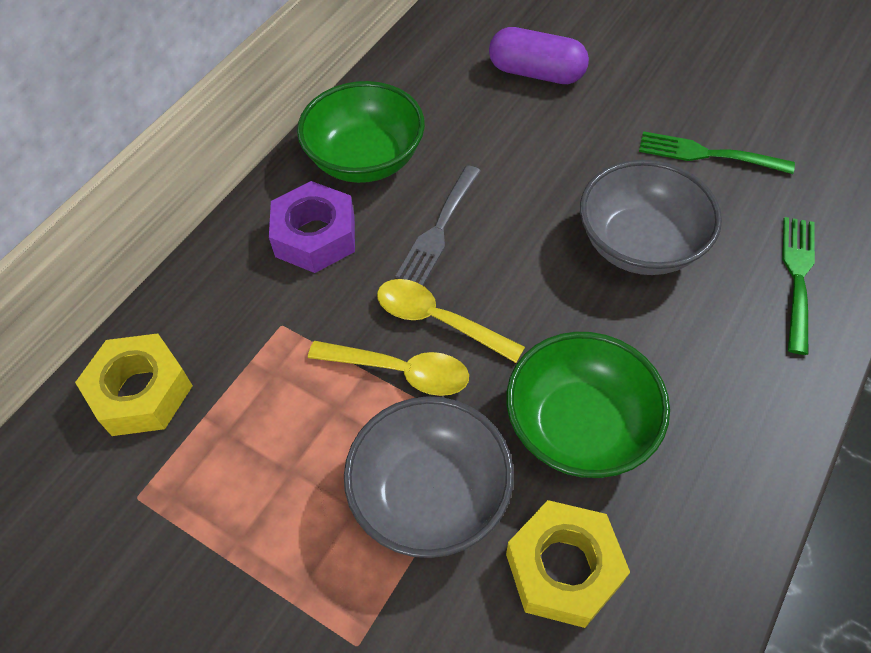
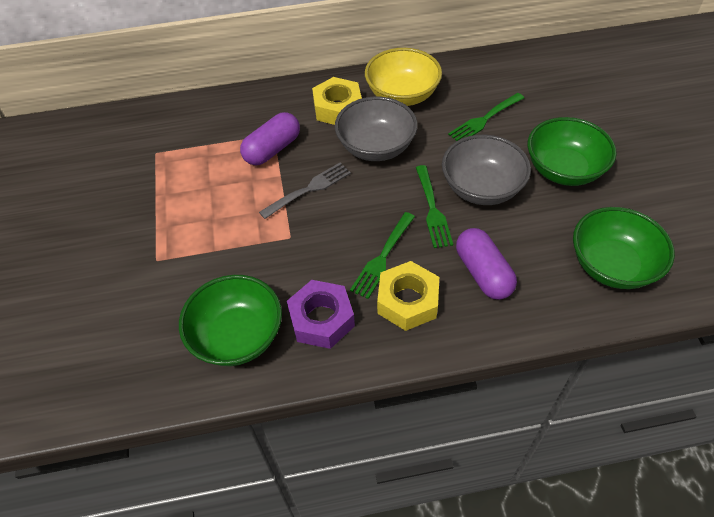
green bowl: 2 -> 3
green fork: 2 -> 3
purple capsule: 1 -> 2
yellow bowl: 0 -> 1
yellow spoon: 2 -> 0

